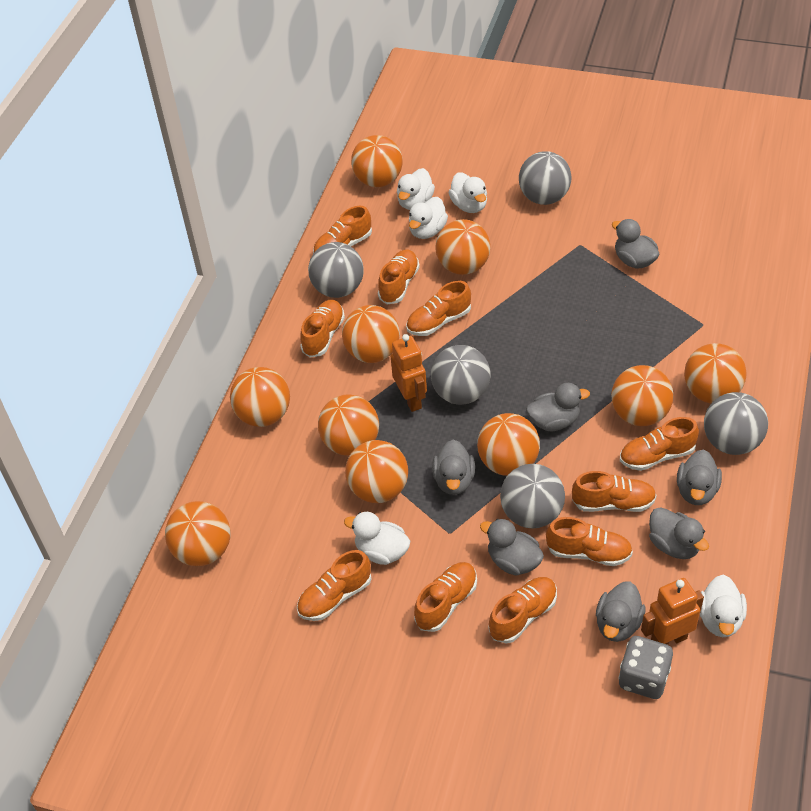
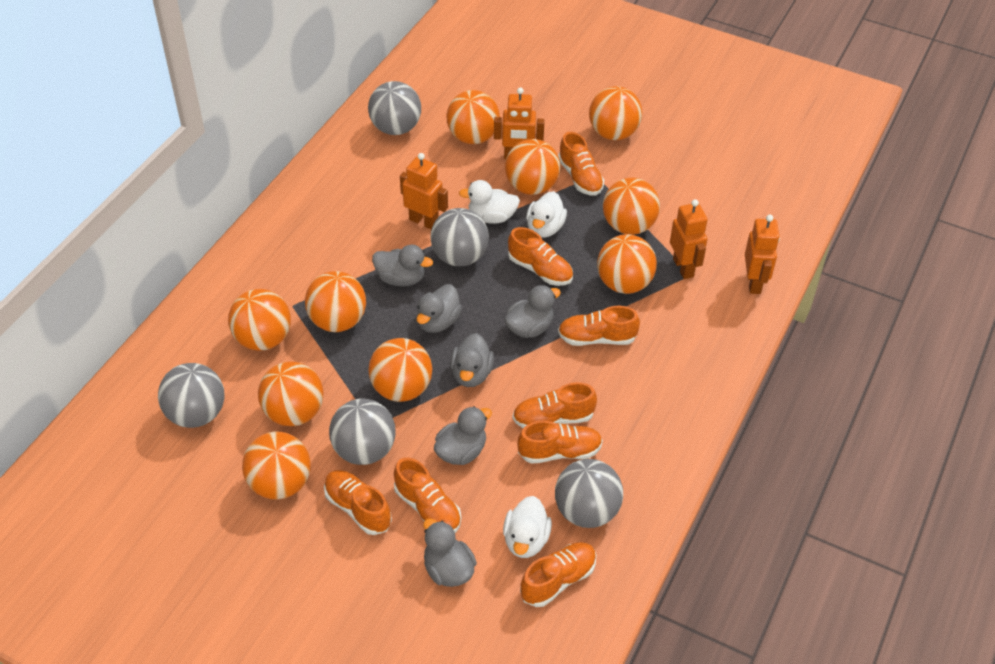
grey dice: 1 -> 0
grey duck: 7 -> 6
orange robot: 2 -> 4
orange shoe: 10 -> 8
white duck: 5 -> 3

